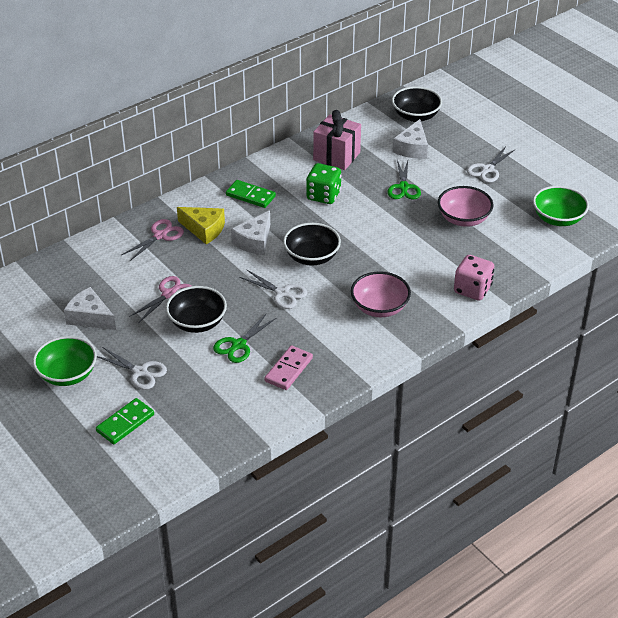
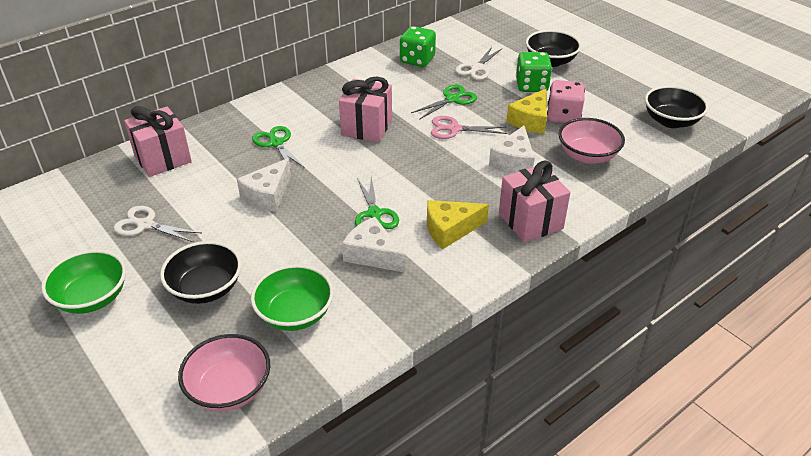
green dice: 1 -> 2
green domino: 2 -> 0
green scissors: 2 -> 3
pink domino: 1 -> 0
pink gift: 1 -> 3
pink scissors: 2 -> 1
white scissors: 3 -> 2
yellow cheese: 1 -> 2

